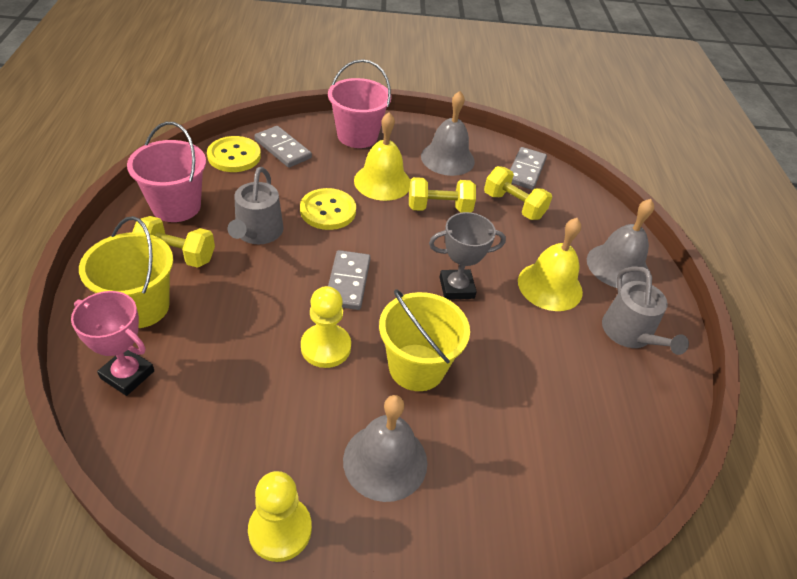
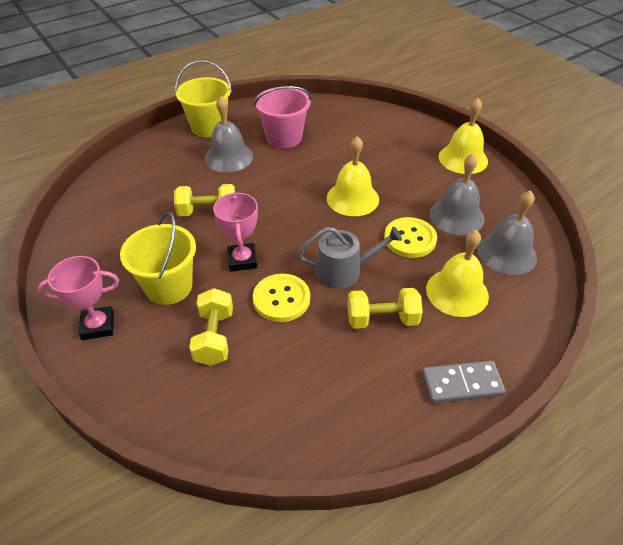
grey domino: 3 -> 1
grey trophy: 1 -> 0
grey watering can: 2 -> 1
pink bucket: 2 -> 1
pink trophy: 1 -> 2
yellow bell: 2 -> 3
yellow pawn: 2 -> 0

